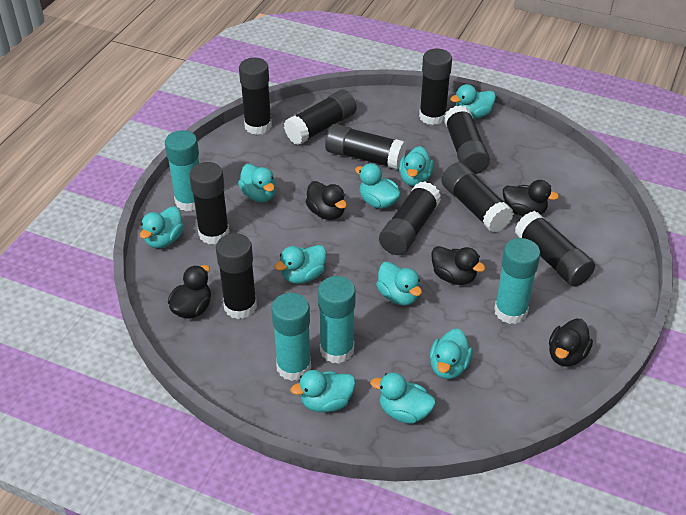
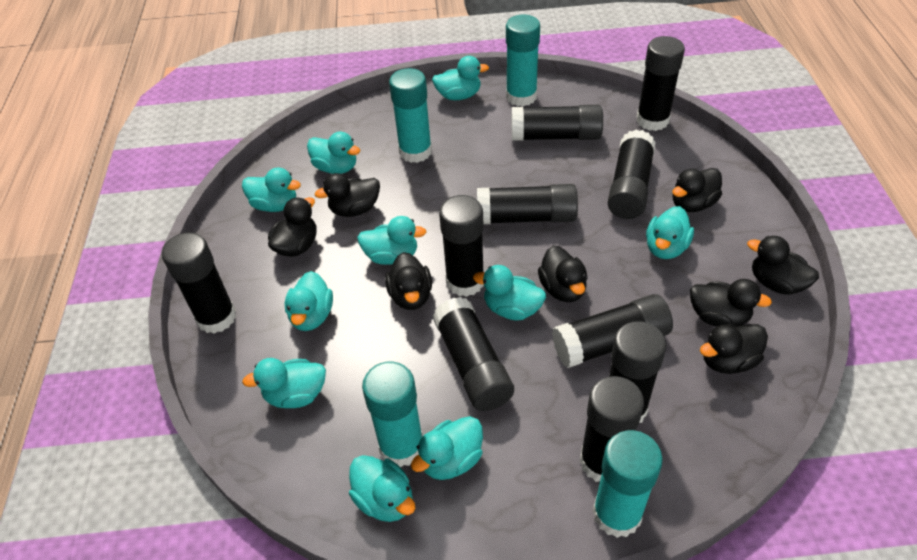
black duck: 5 -> 8

